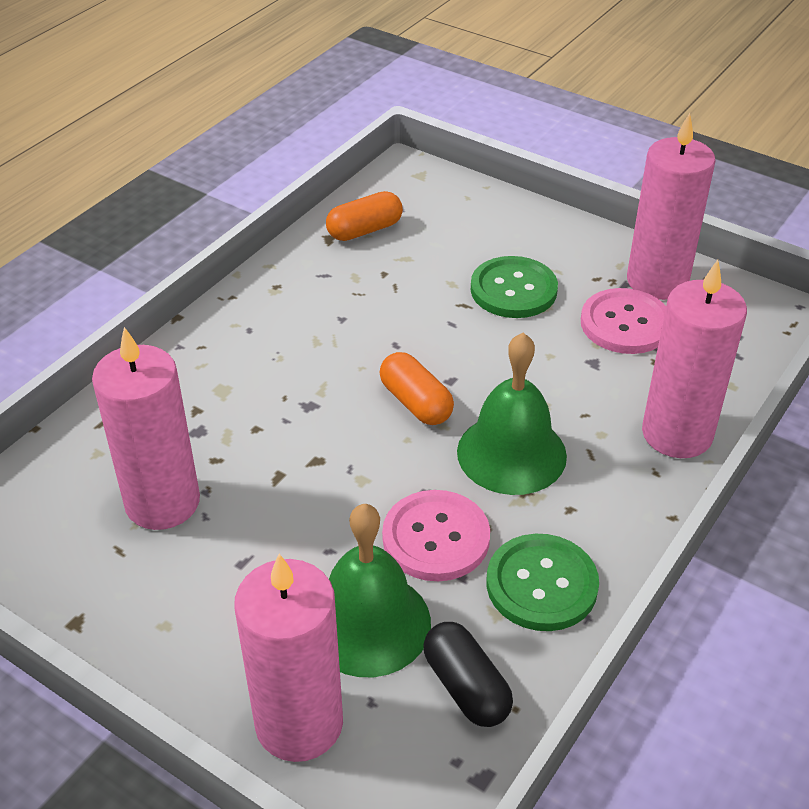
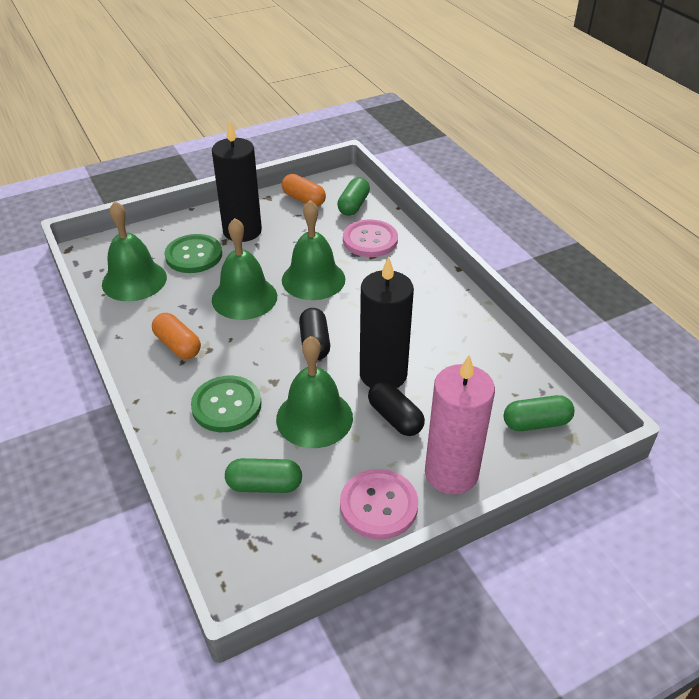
black candle: 0 -> 2
black capsule: 1 -> 2
green bell: 2 -> 4
green capsule: 0 -> 3
pink candle: 4 -> 1

